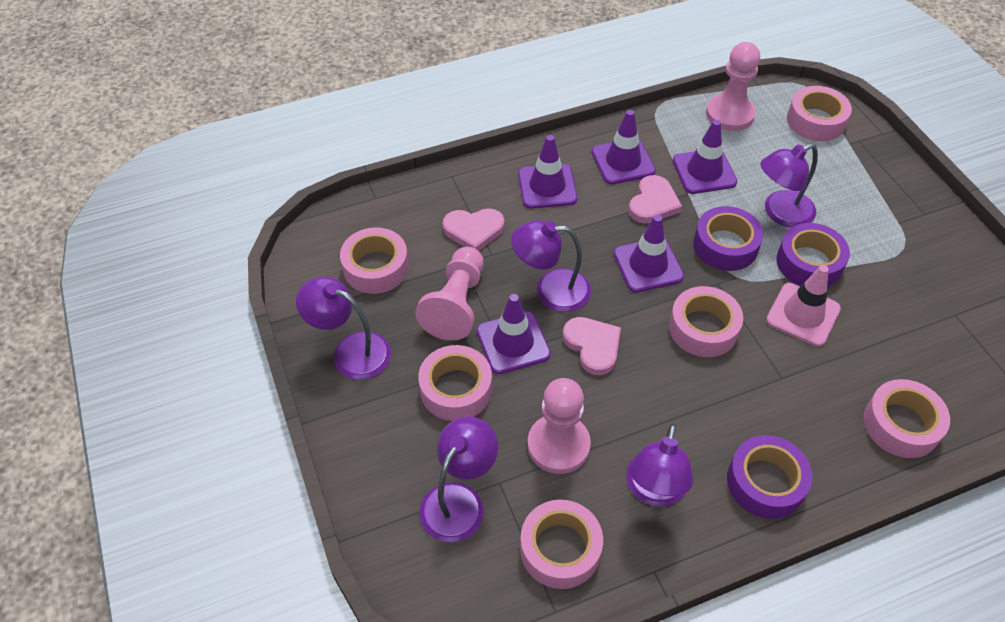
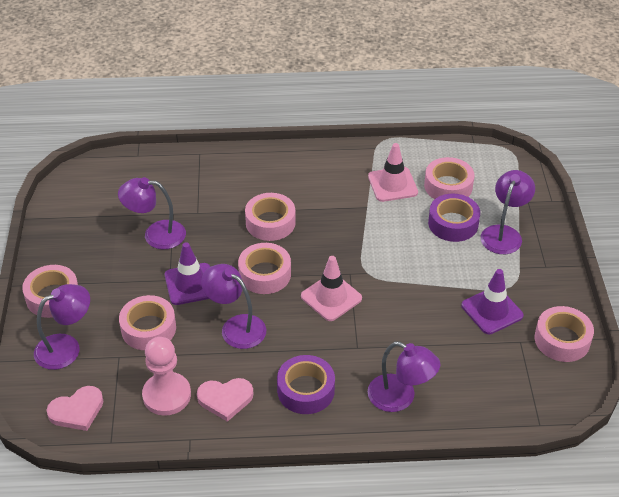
pink heart: 3 -> 2
pink pawn: 3 -> 1
pink traffic cone: 1 -> 2
purple tape: 3 -> 2
purple traffic cone: 5 -> 2

